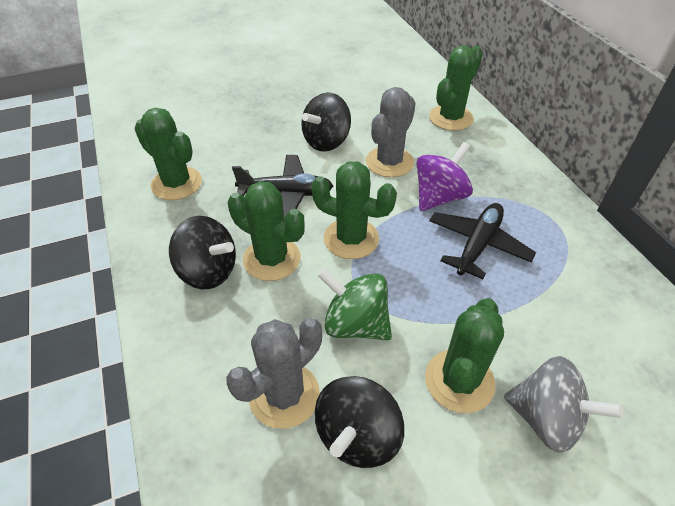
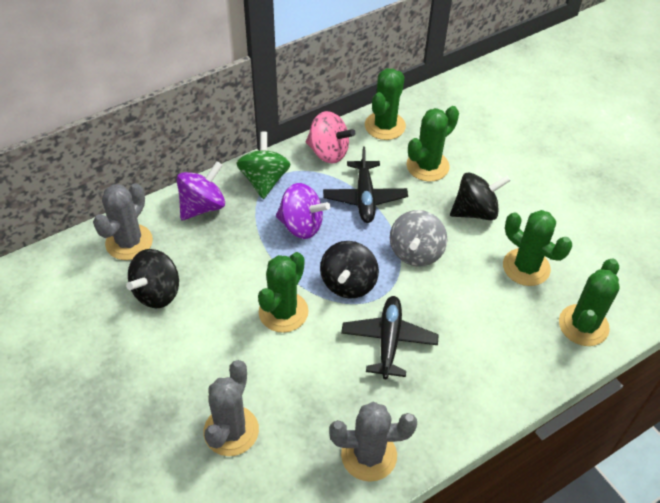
grey cactus: 2 -> 3
pink spinning top: 0 -> 1
purple spinning top: 1 -> 2

